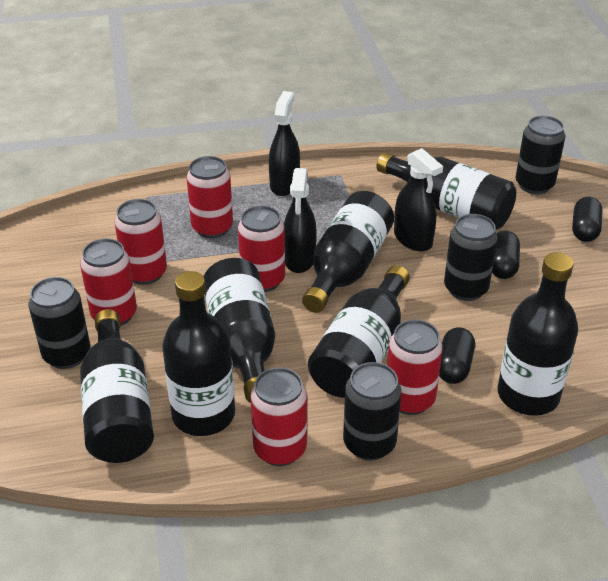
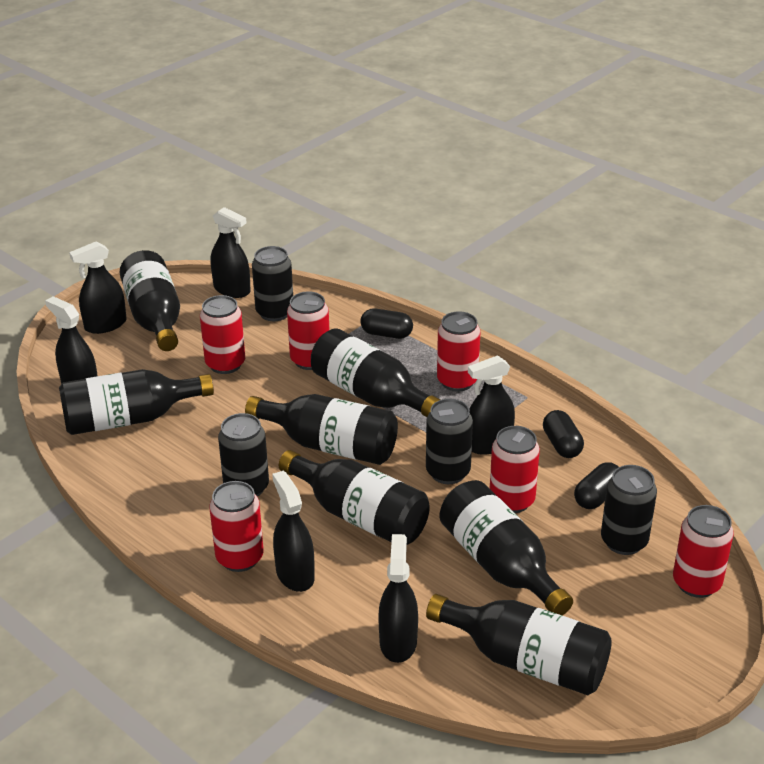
black spray bottle: 3 -> 6

